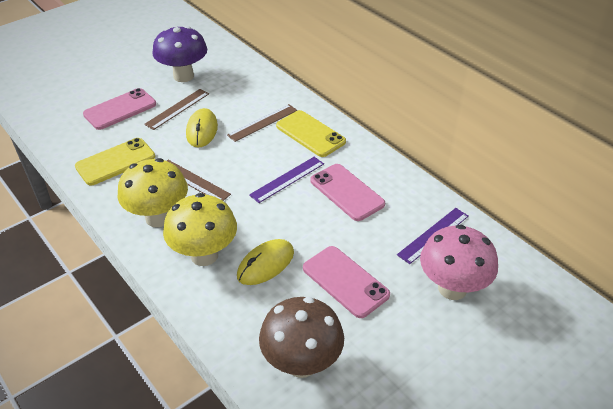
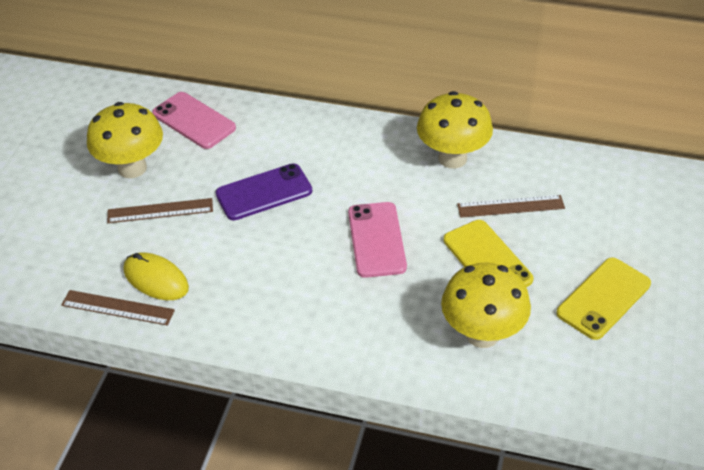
brown mushroom: 1 -> 0
pink mushroom: 1 -> 0
pink phone: 3 -> 2
purple mushroom: 1 -> 0
purple phone: 0 -> 1
purple ruler: 2 -> 0
yellow mouse: 2 -> 1
yellow mushroom: 2 -> 3

